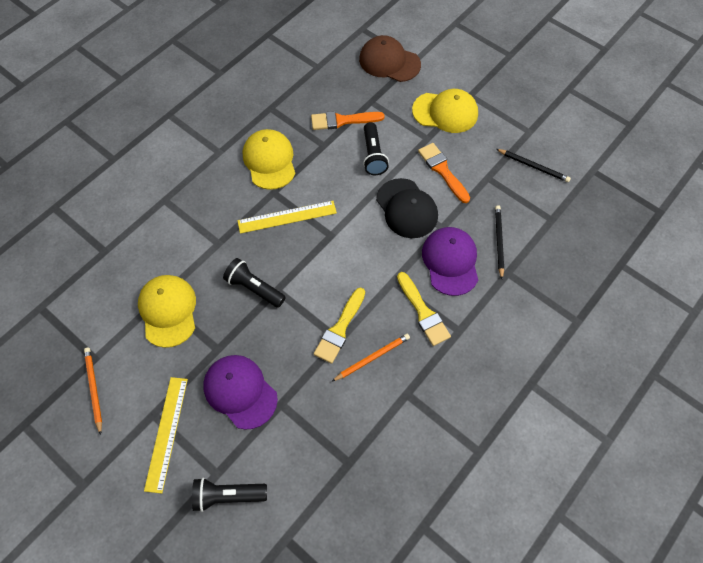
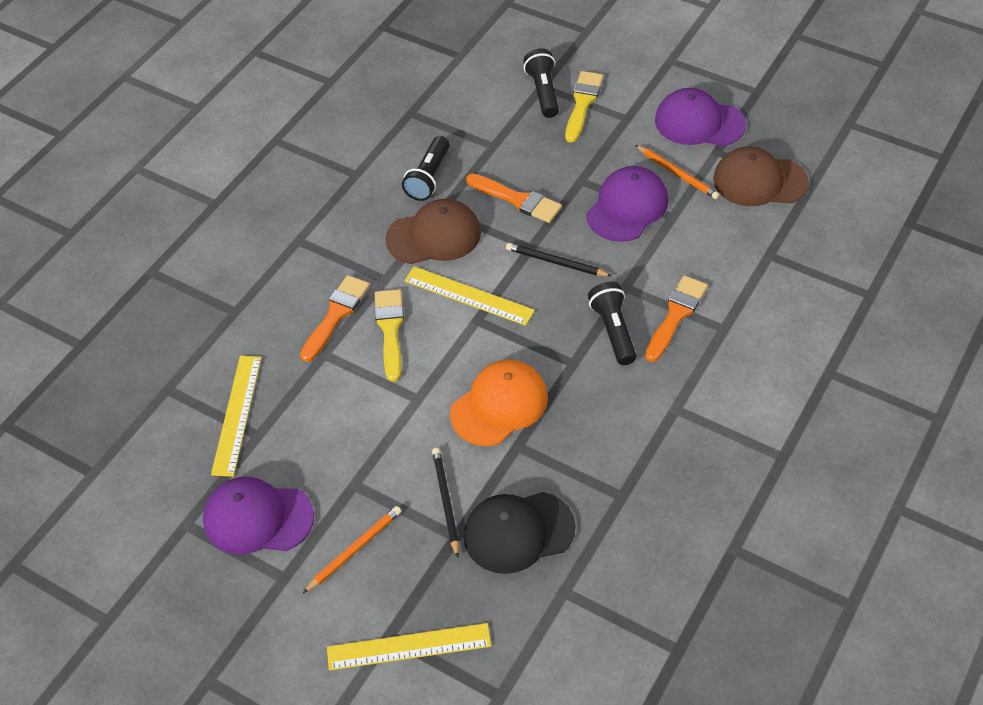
brown cap: 1 -> 2
orange brush: 2 -> 3
orange cap: 0 -> 1
purple cap: 2 -> 3
yellow cap: 3 -> 0
yellow ruler: 2 -> 3

